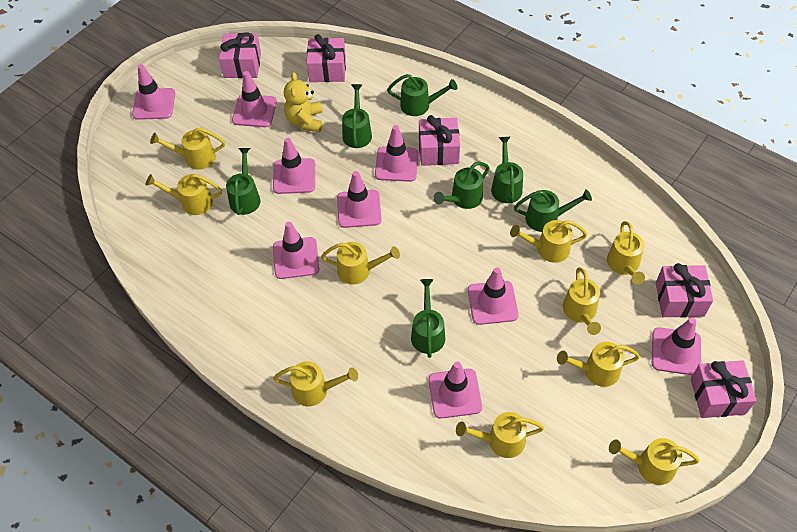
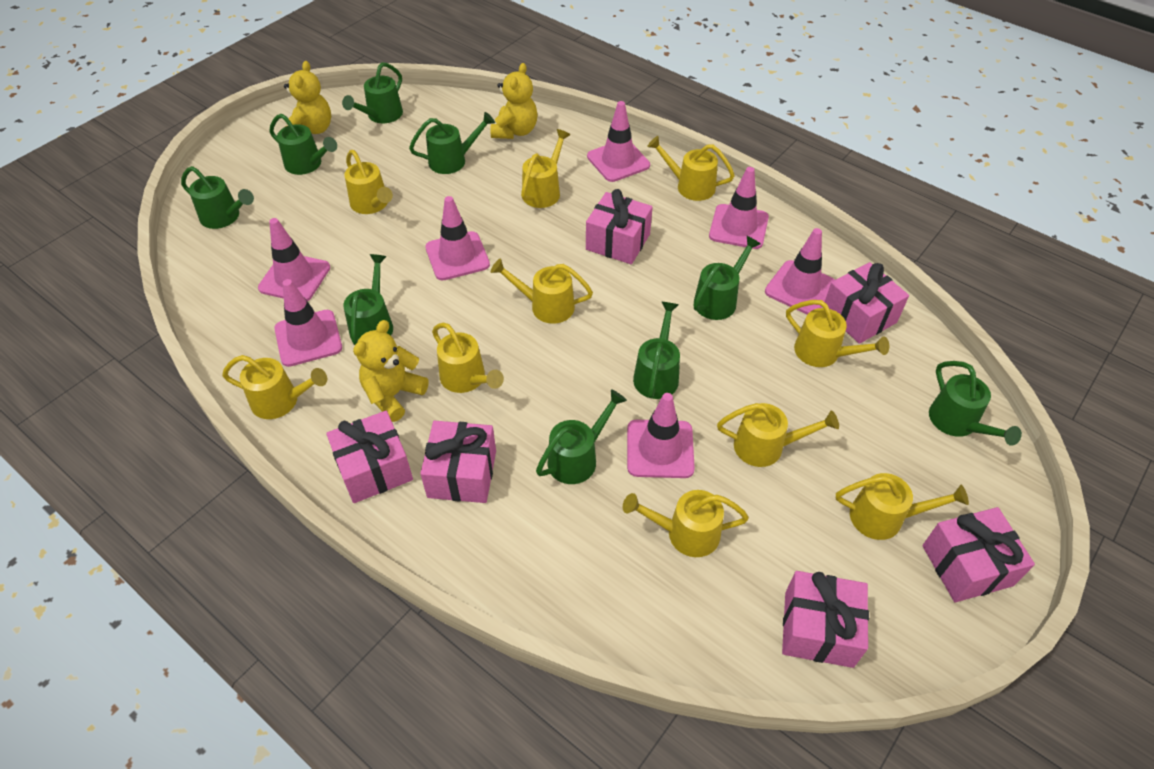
green watering can: 7 -> 9
pink gift: 5 -> 6
pink traffic cone: 9 -> 7
yellow teddy bear: 1 -> 3

